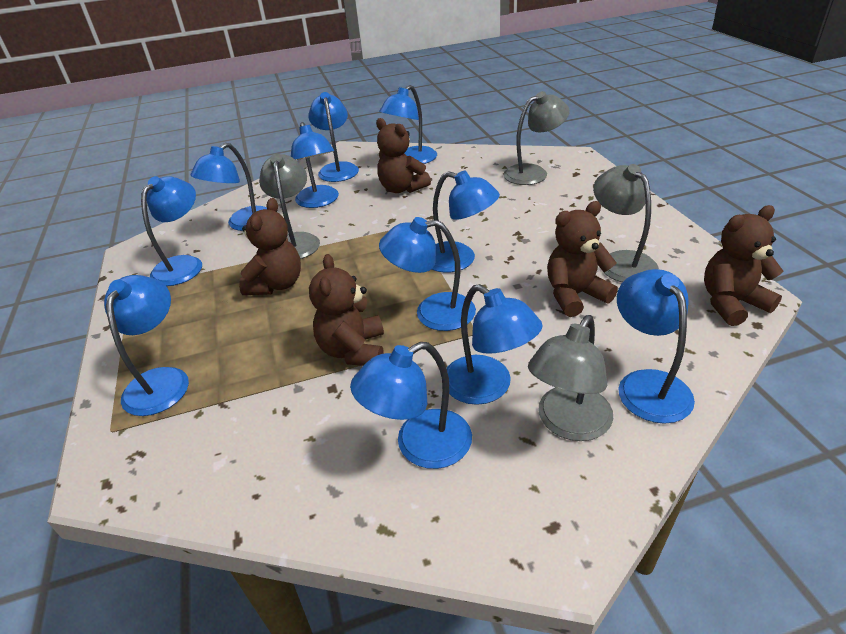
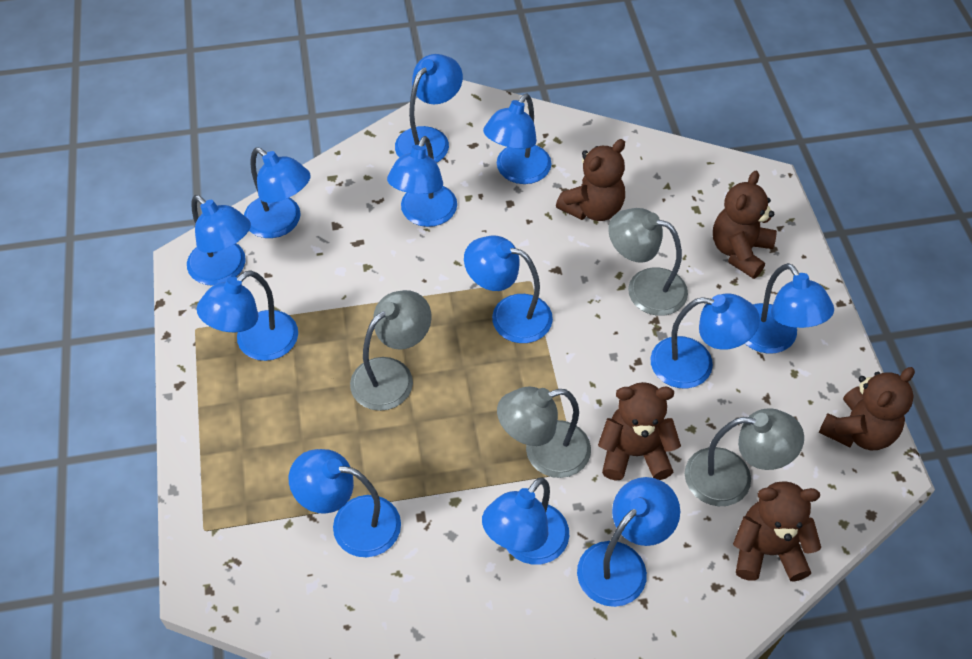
blue lamp: 11 -> 12

